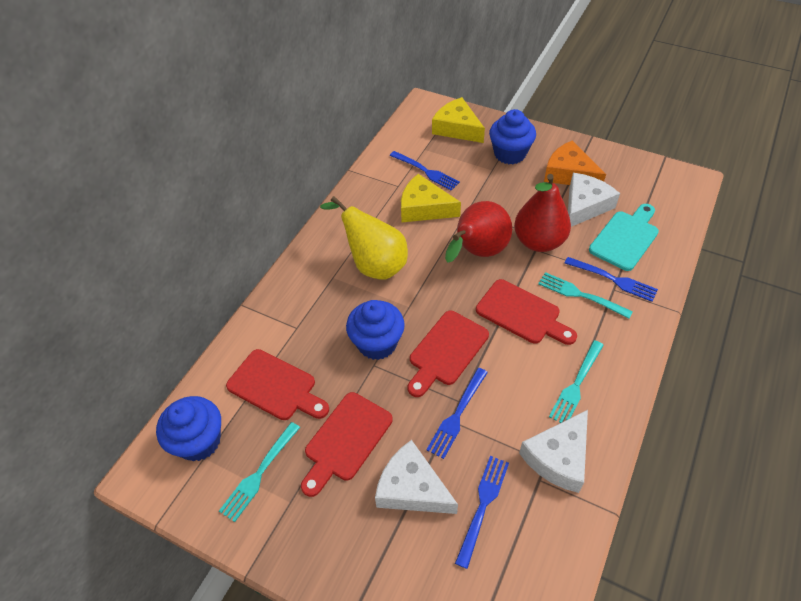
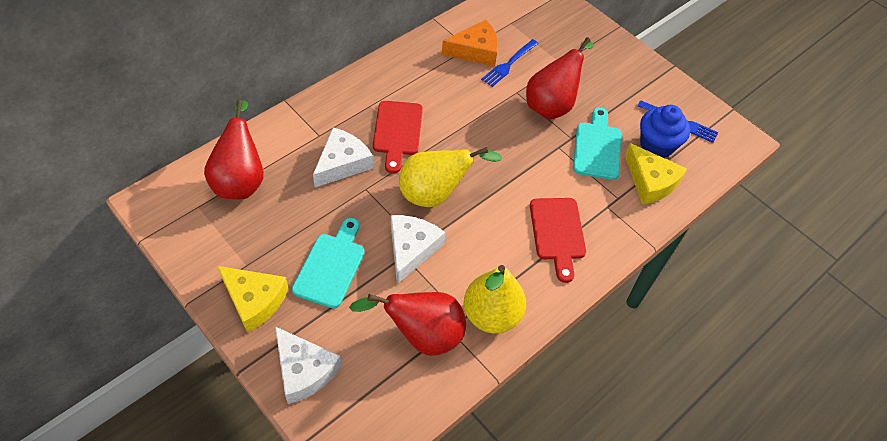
blue cupcake: 3 -> 1
blue fork: 4 -> 2
red cutting board: 4 -> 2
red pear: 2 -> 3
turquoise cutting board: 1 -> 2
turquoise fork: 3 -> 0
yellow pear: 1 -> 2

